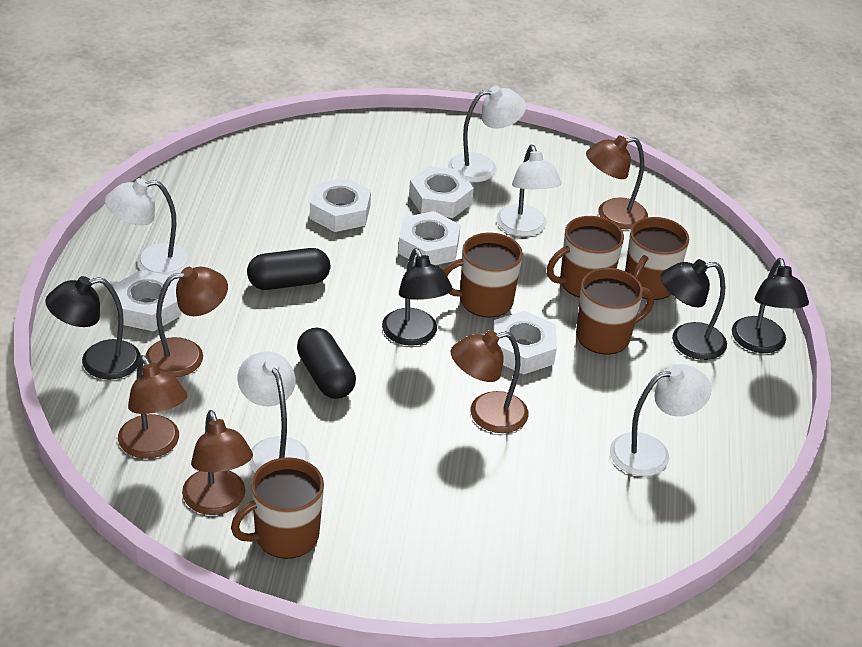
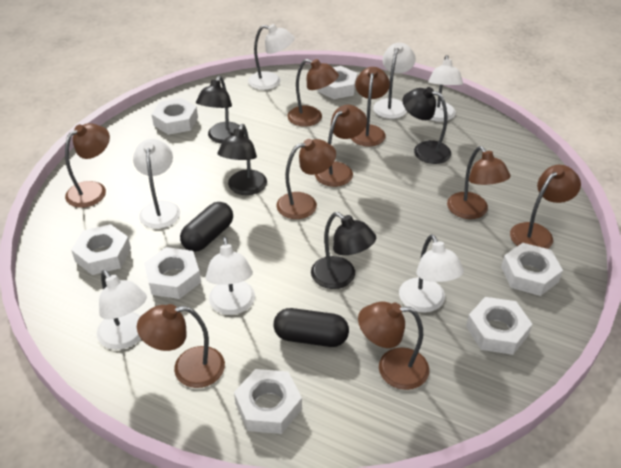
brown lamp: 5 -> 9
brown mug: 5 -> 0
white lamp: 5 -> 7
white nut: 5 -> 7

